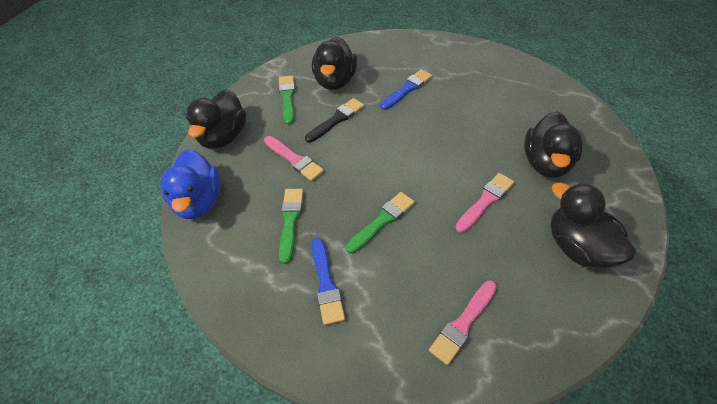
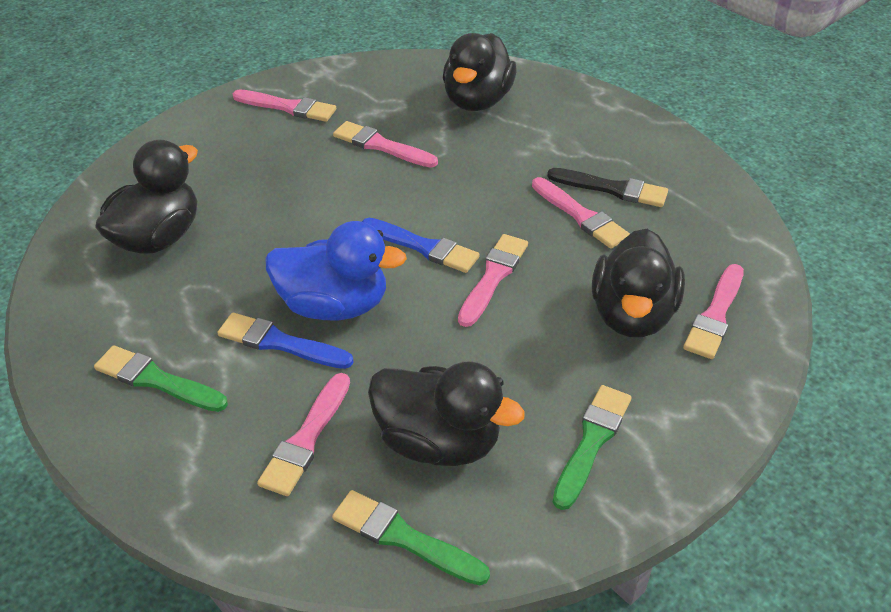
pink brush: 3 -> 6

